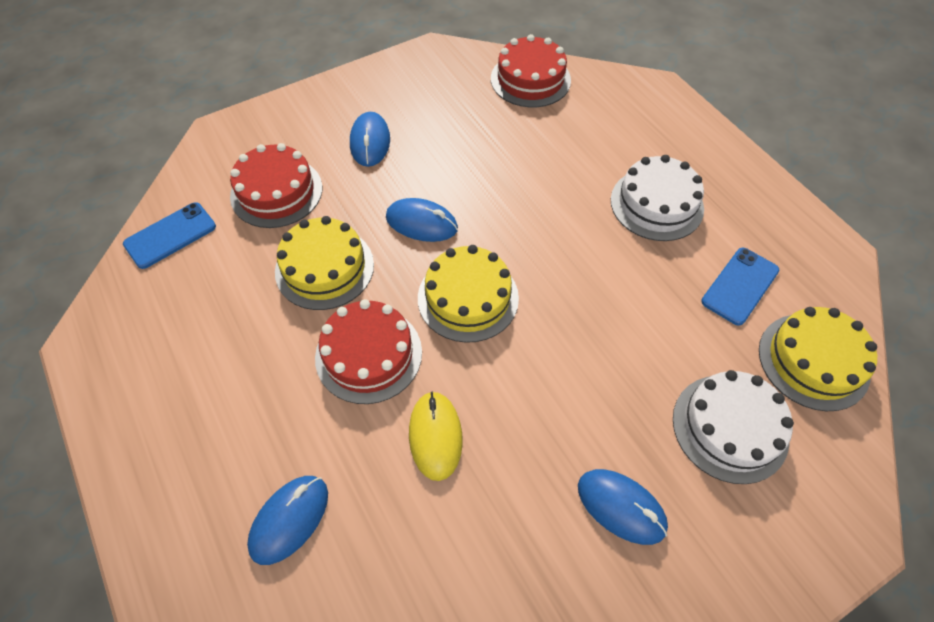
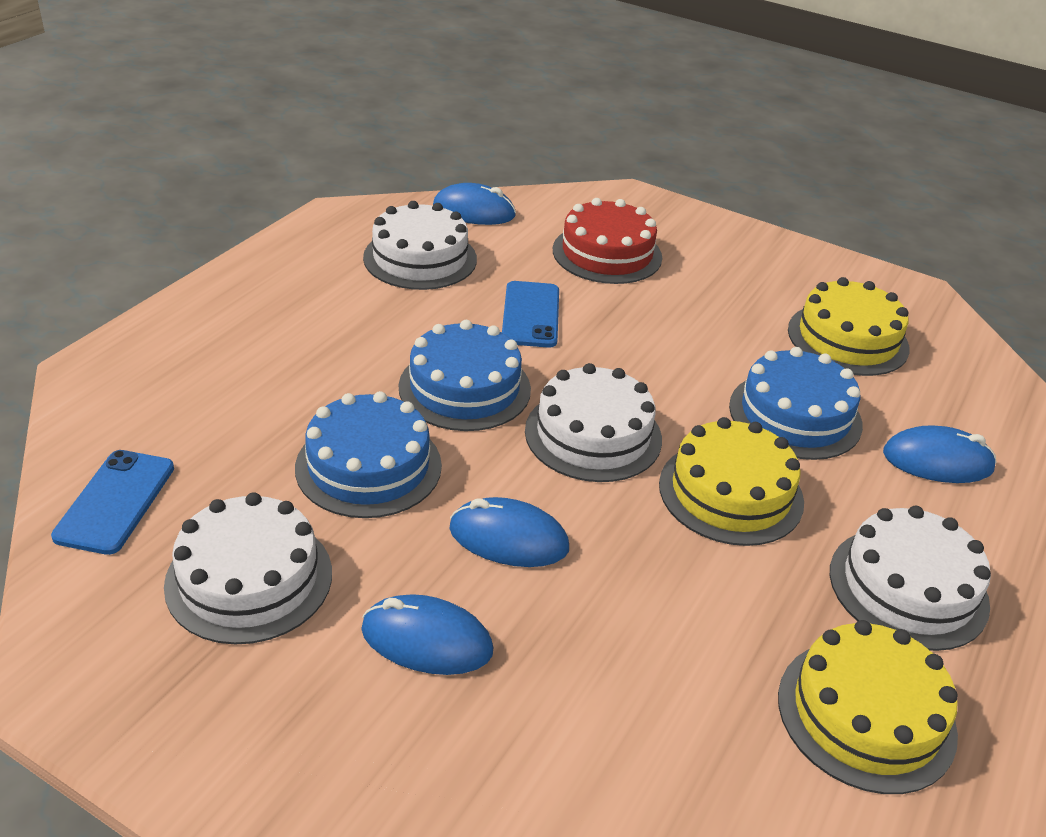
blue cake: 0 -> 3
red cake: 3 -> 1
white cake: 2 -> 4
yellow mouse: 1 -> 0

